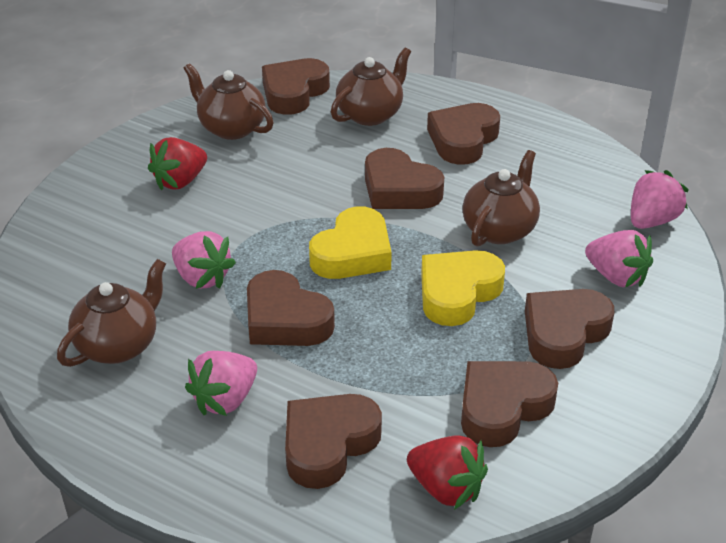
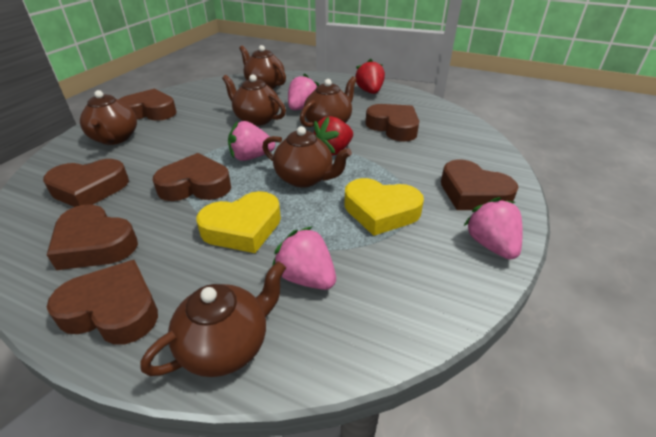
brown teapot: 4 -> 6

